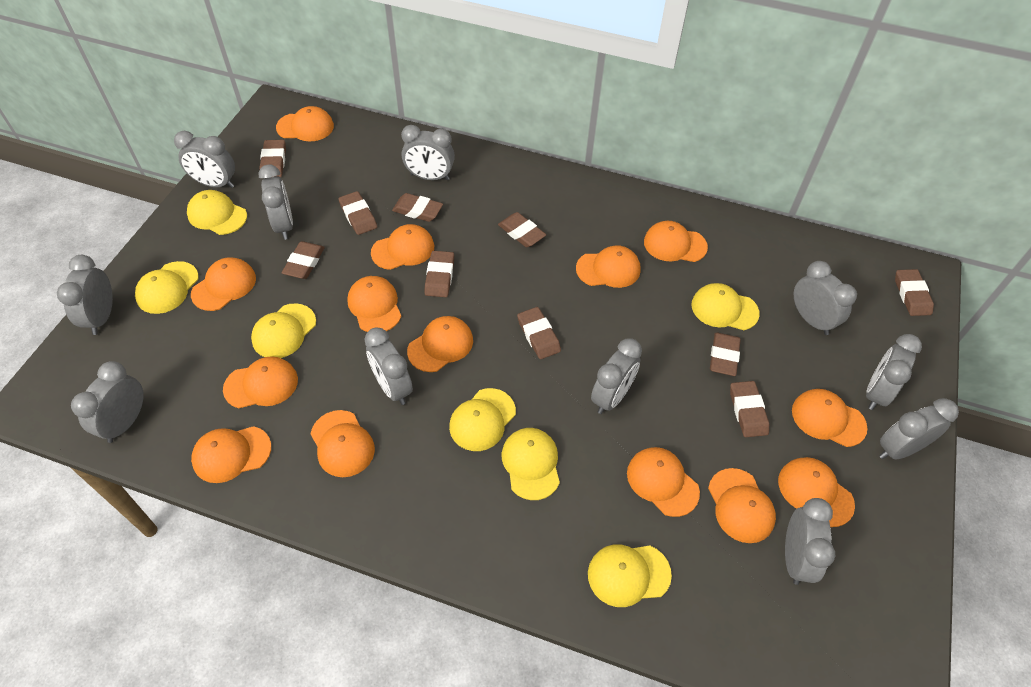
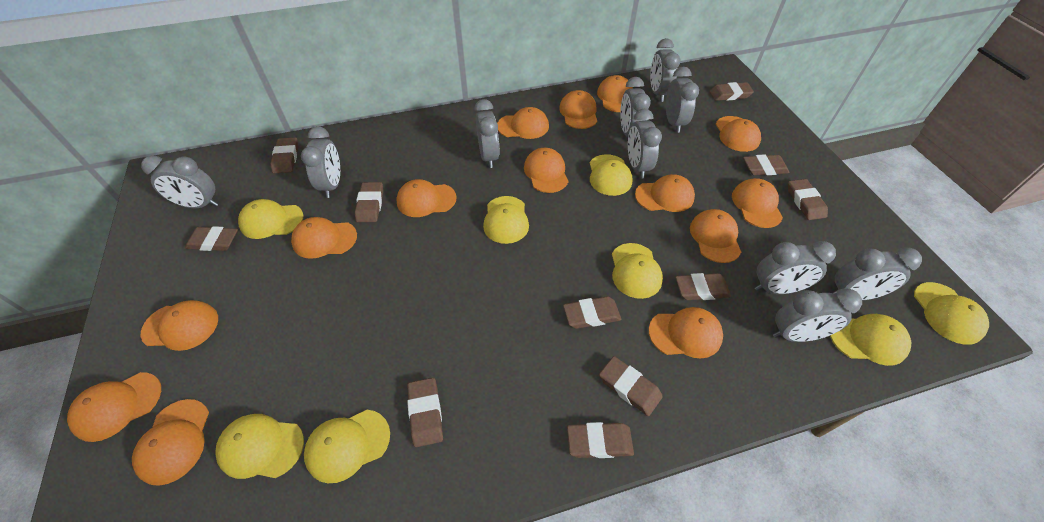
brown eraser: 10 -> 11
grey clock: 11 -> 10
yellow cap: 7 -> 8

